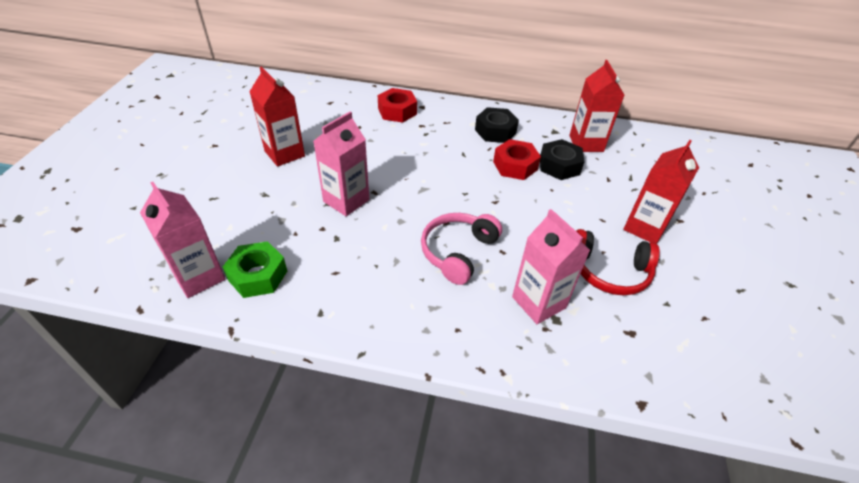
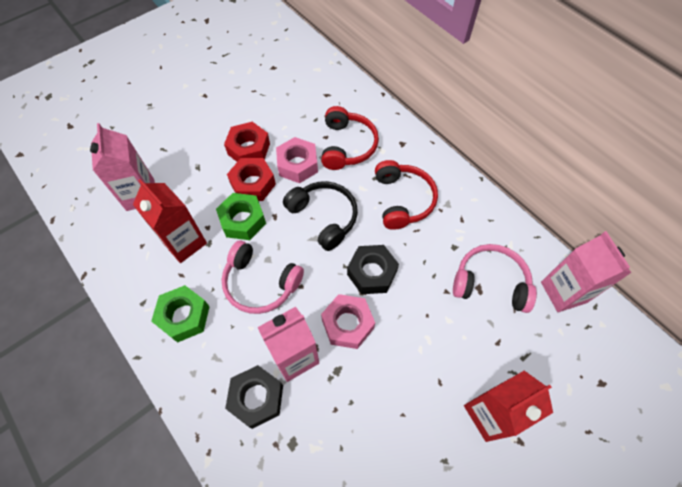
black headphones: 0 -> 1
green nut: 1 -> 2
pink headphones: 1 -> 2
pink nut: 0 -> 2
red carton: 3 -> 2
red headphones: 1 -> 2

